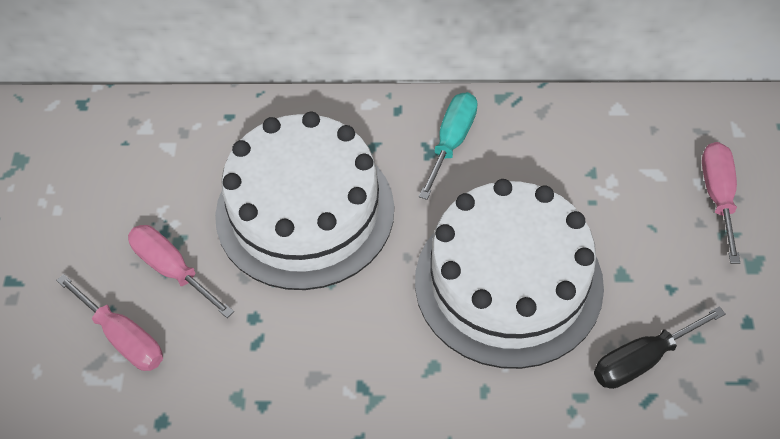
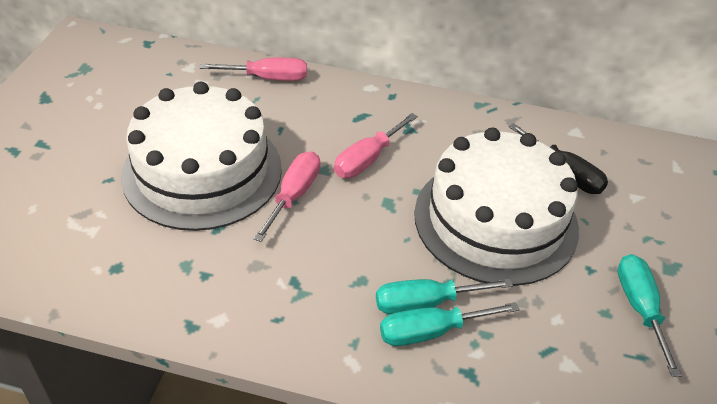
turquoise screwdriver: 1 -> 3

